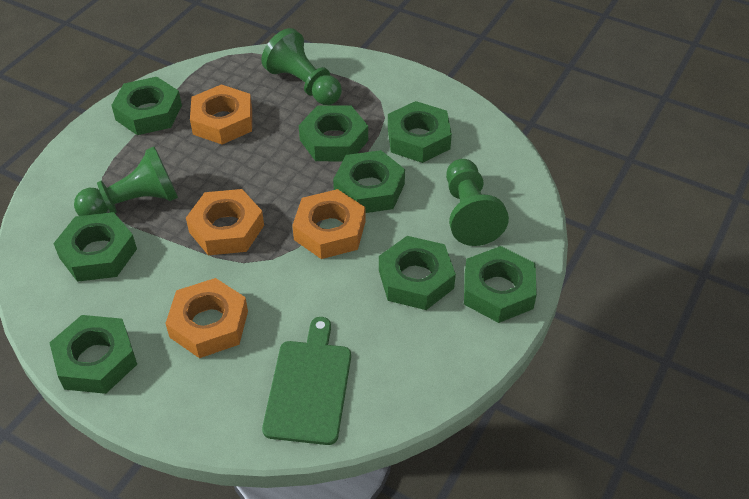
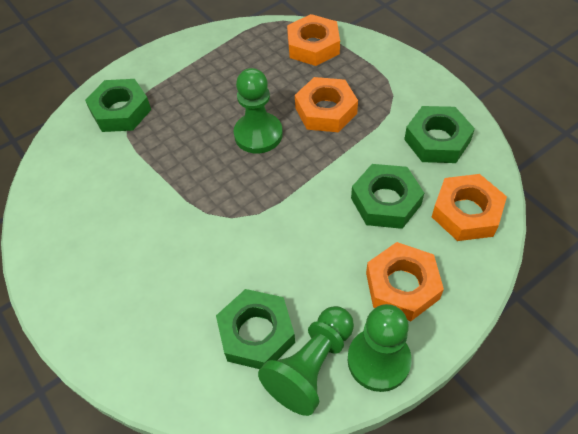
green cutting board: 1 -> 0
green nut: 8 -> 4

